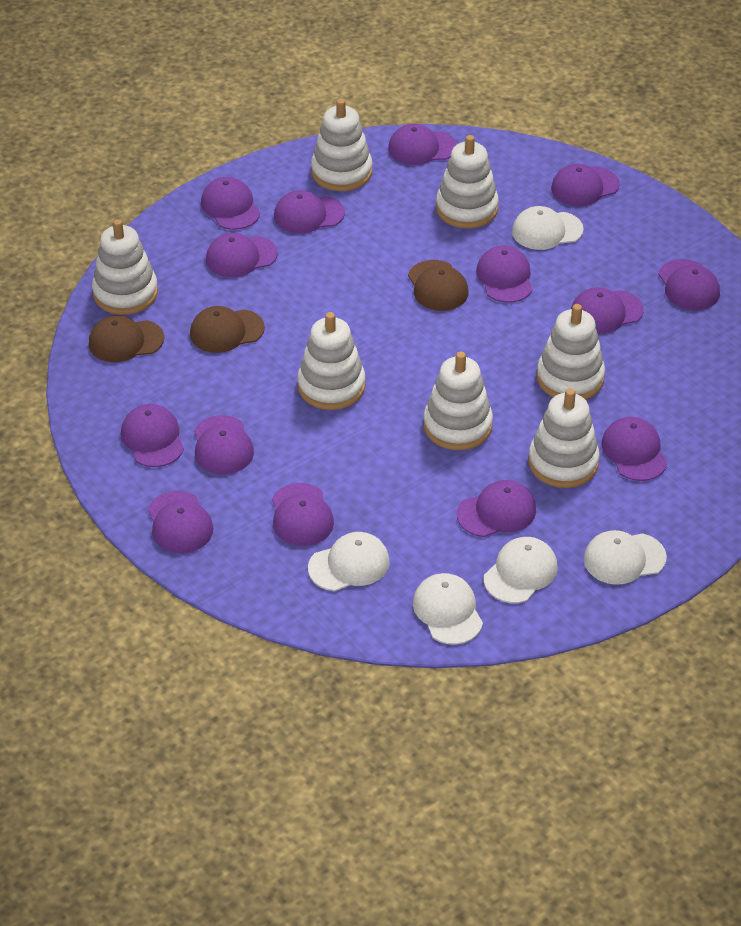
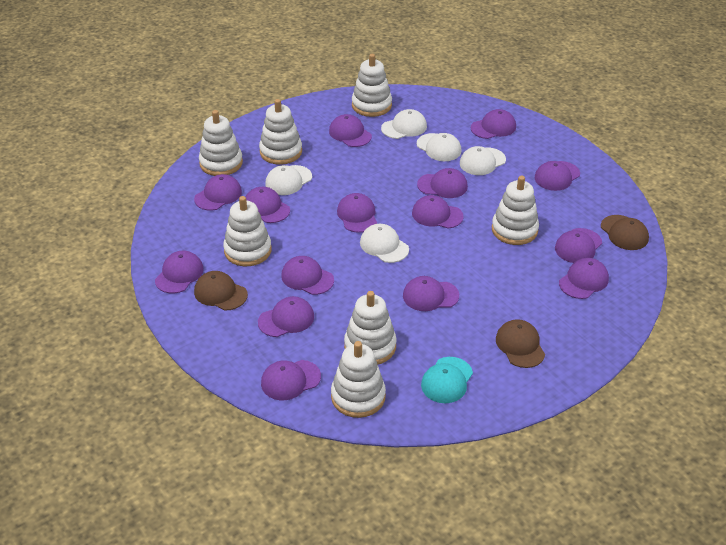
purple cap: 14 -> 15
turquoise cap: 0 -> 1

